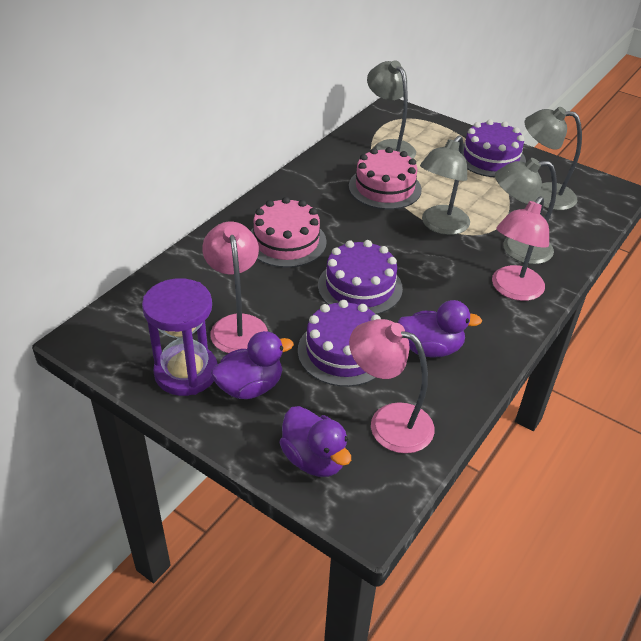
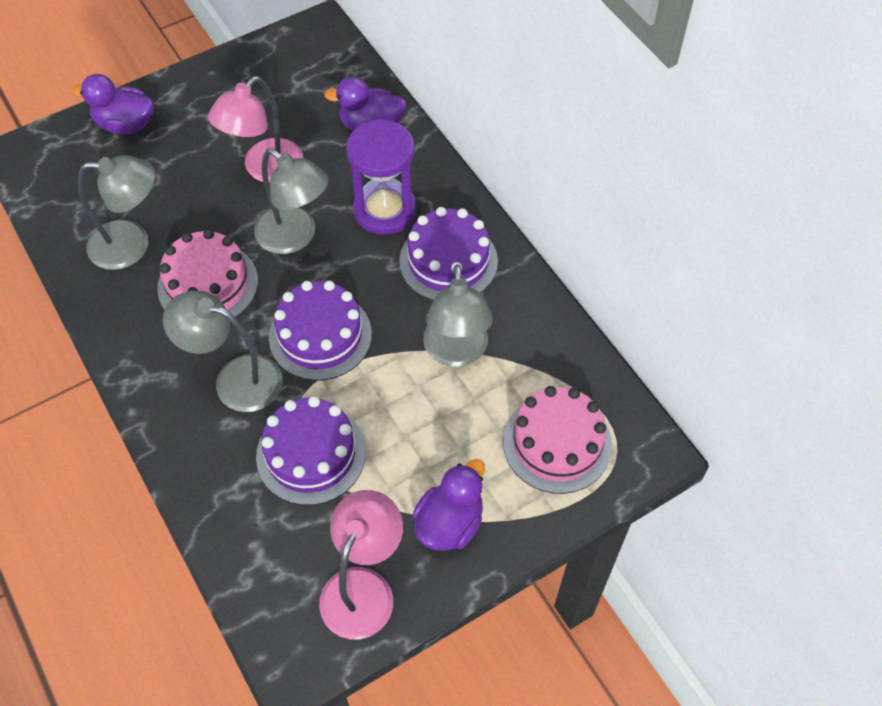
pink lamp: 3 -> 2

